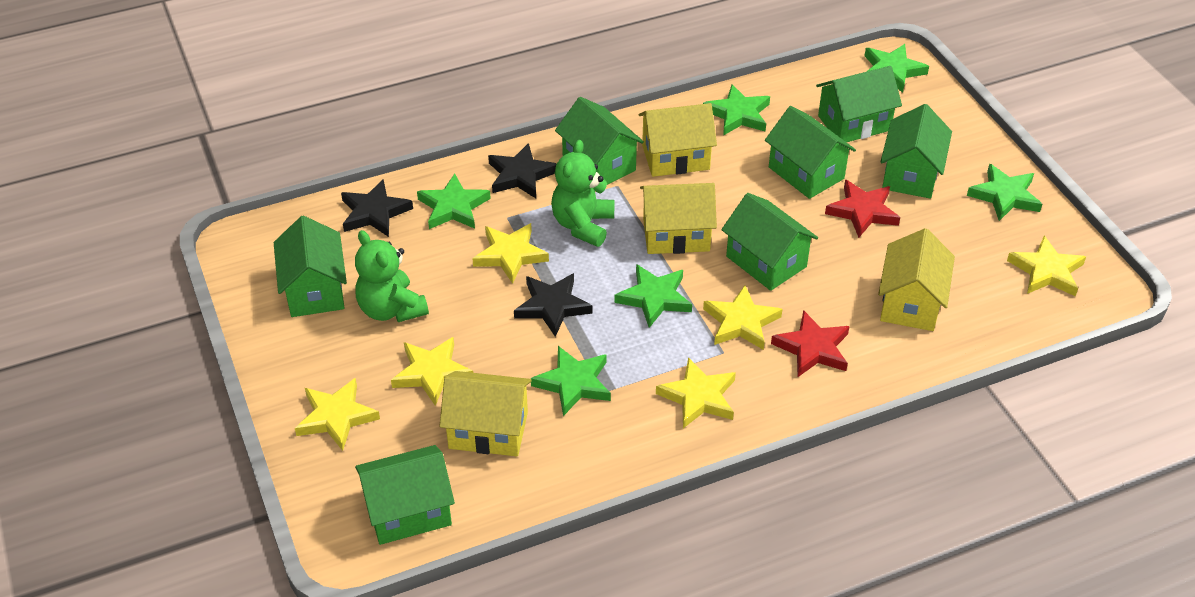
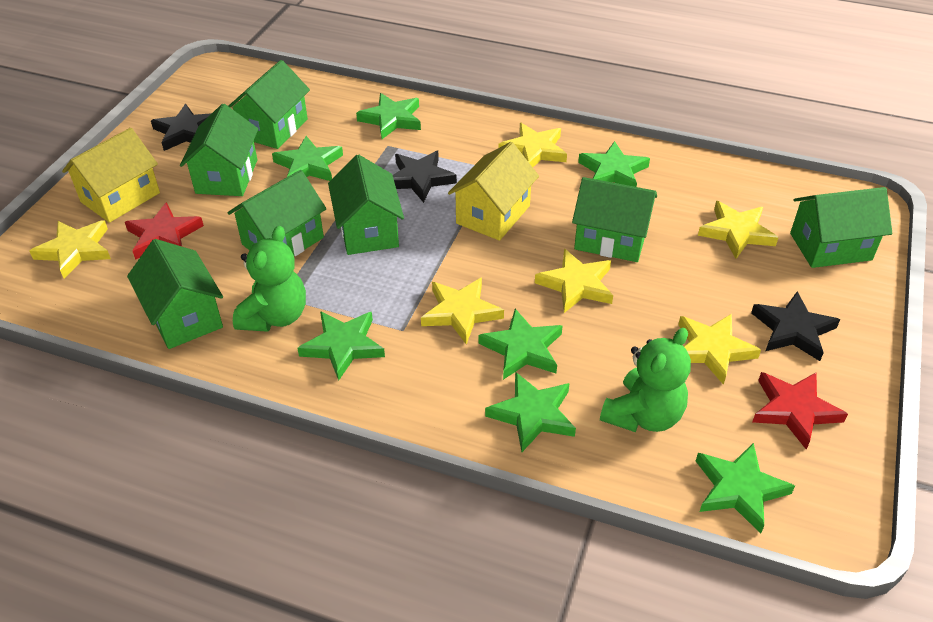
green star: 6 -> 7
yellow house: 4 -> 2

